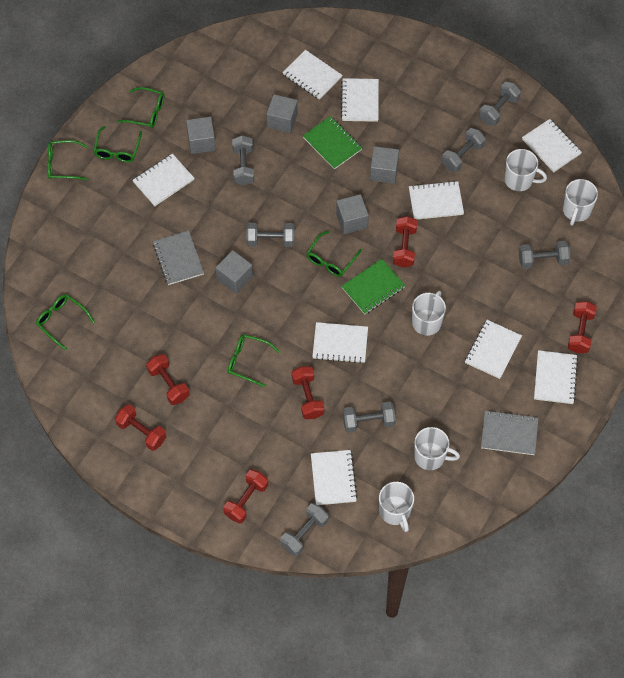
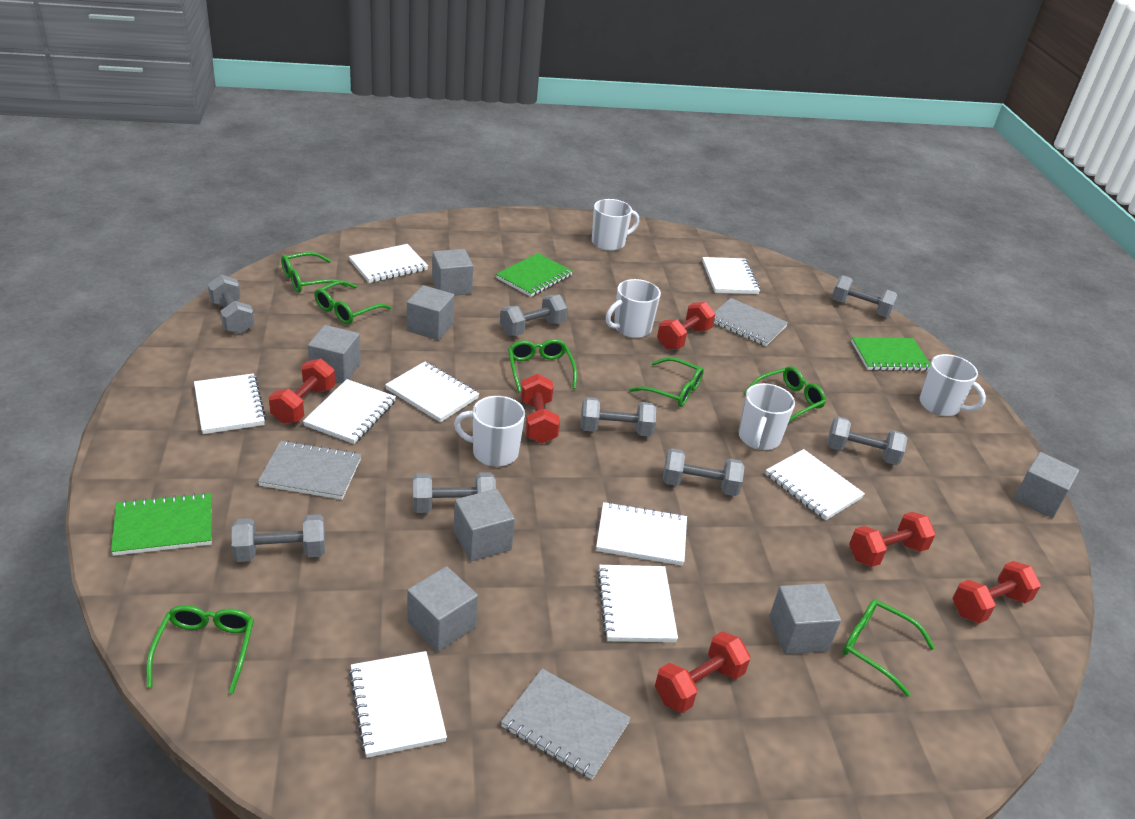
green glasses: 6 -> 7
green notebook: 2 -> 3
grey cube: 5 -> 7
grey dumbbell: 7 -> 8
grey notebook: 2 -> 3

